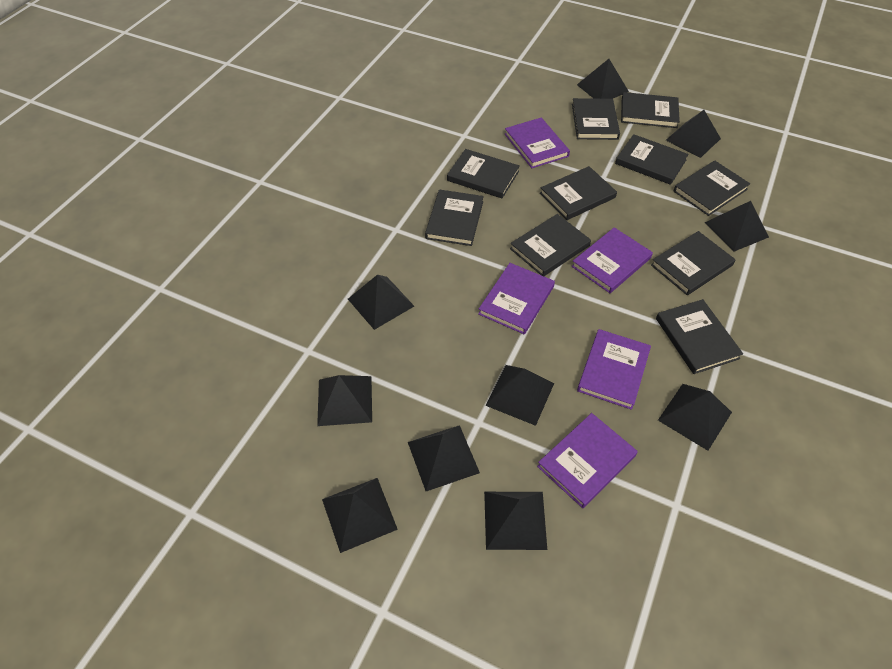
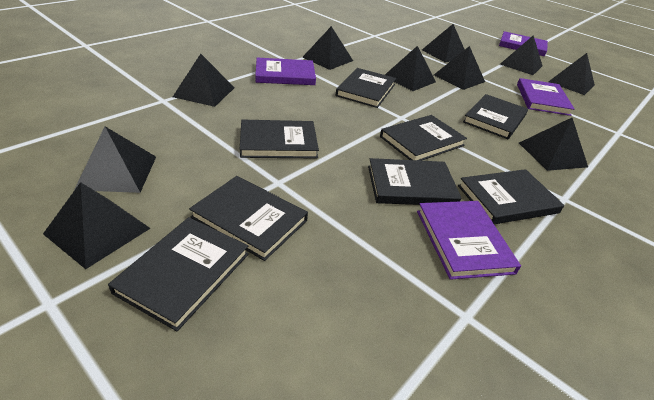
black book: 10 -> 8
purple book: 5 -> 4

